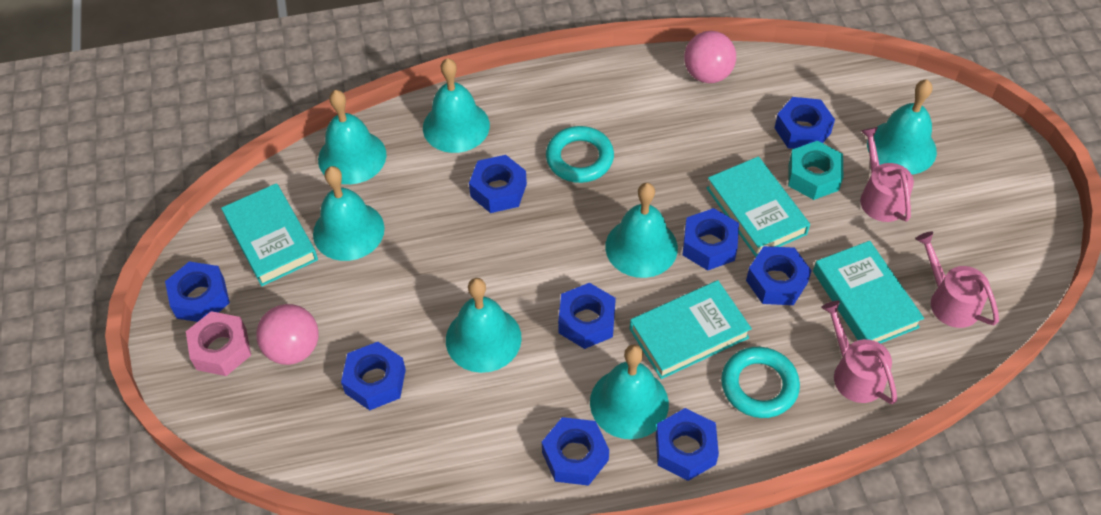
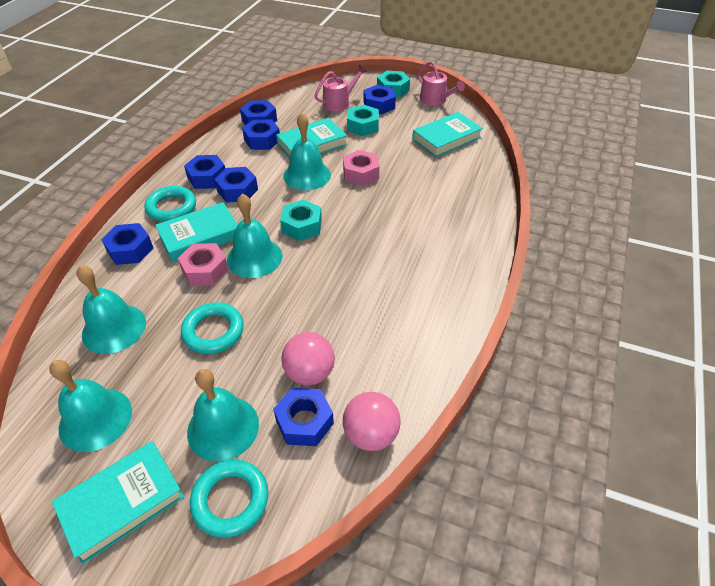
blue nut: 9 -> 7
pink nut: 1 -> 2
pink watering can: 3 -> 2
turquoise bell: 7 -> 5
turquoise nut: 1 -> 3
turquoise ring: 2 -> 3

